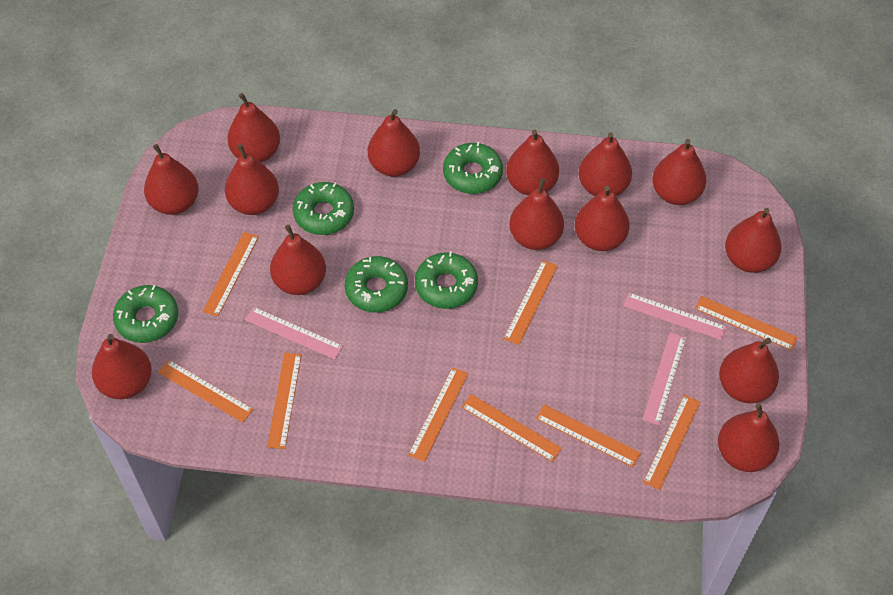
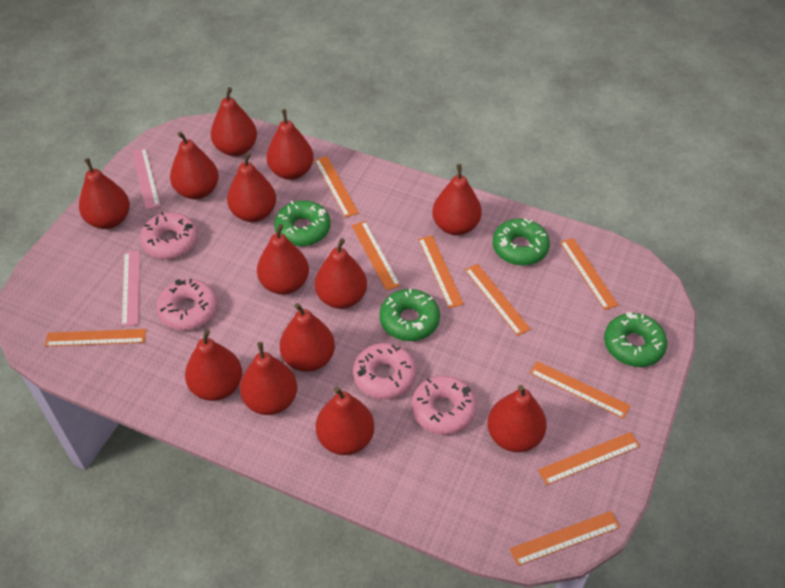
green donut: 5 -> 4
pink donut: 0 -> 4
pink ruler: 3 -> 2
red pear: 14 -> 13

